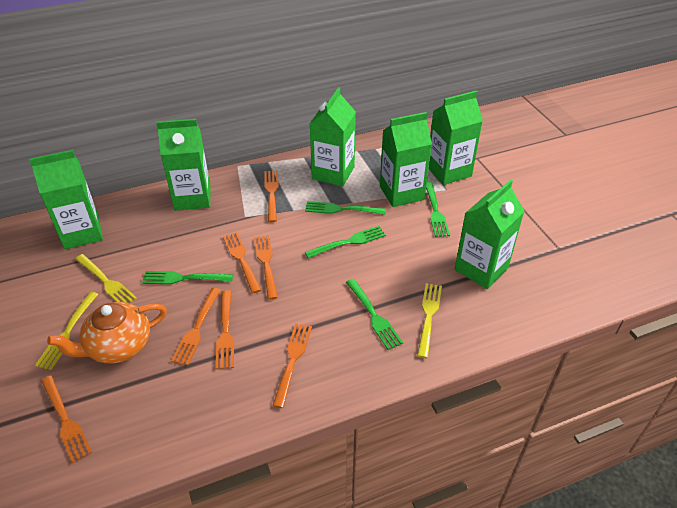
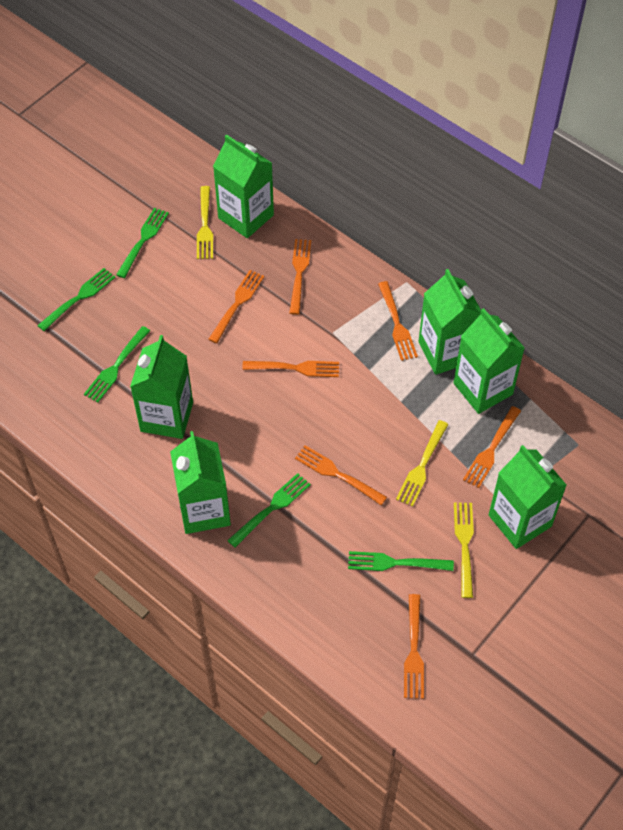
orange teapot: 1 -> 0

